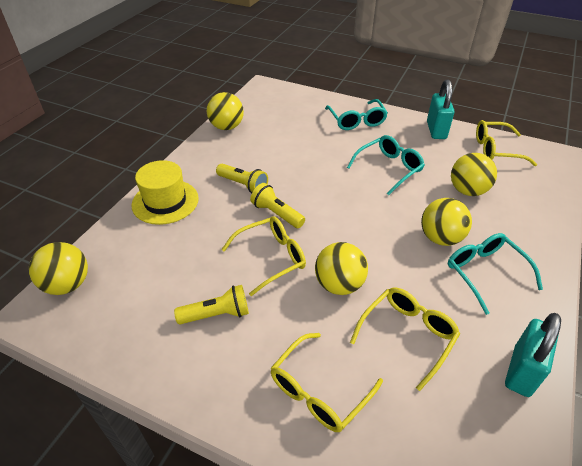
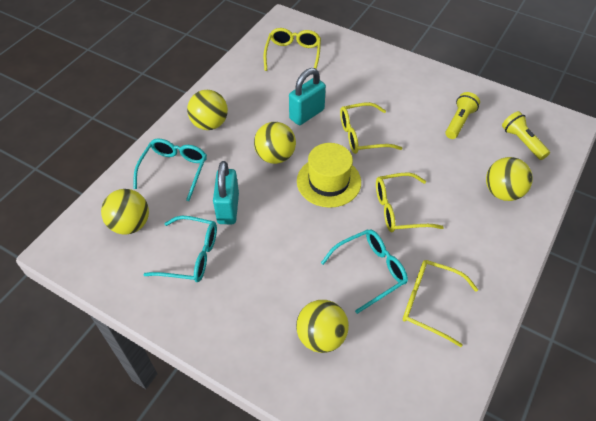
yellow flashlight: 3 -> 2

